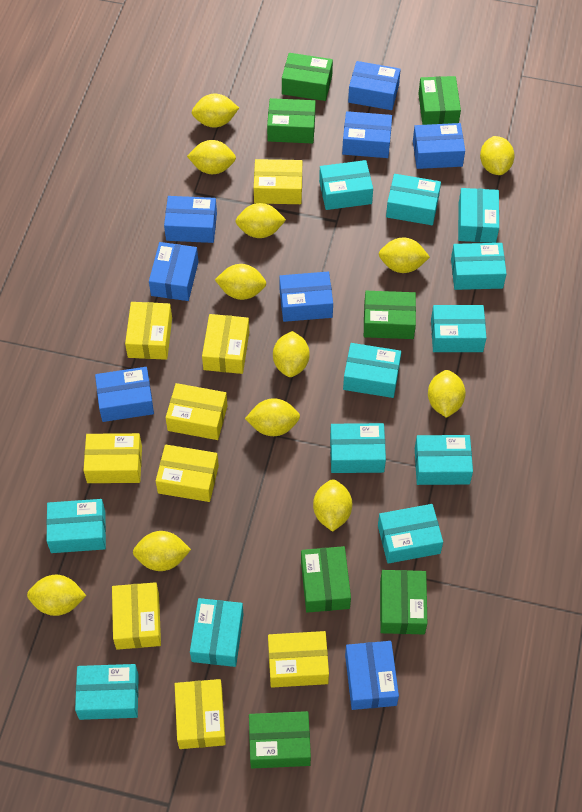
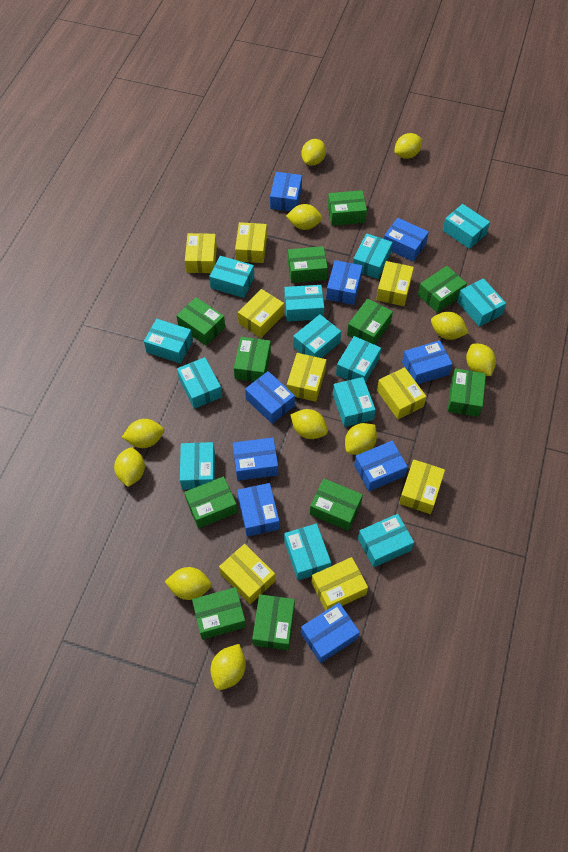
blue box: 8 -> 9
green box: 7 -> 11
turquoise box: 12 -> 13
yellow lemon: 12 -> 11

